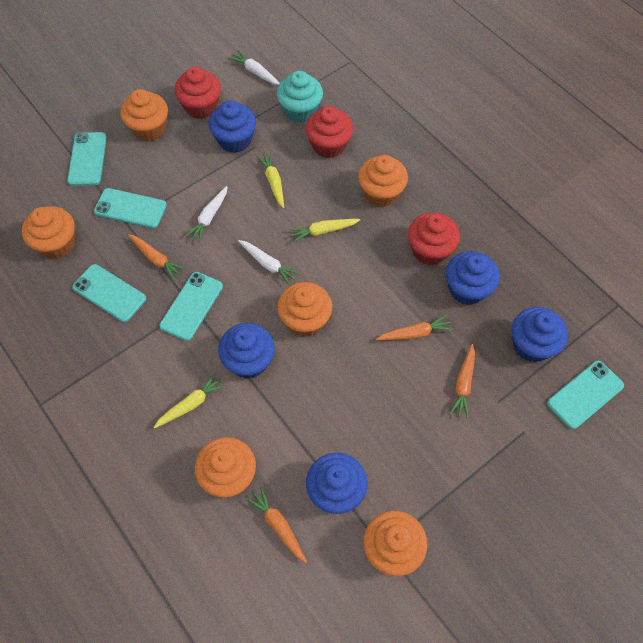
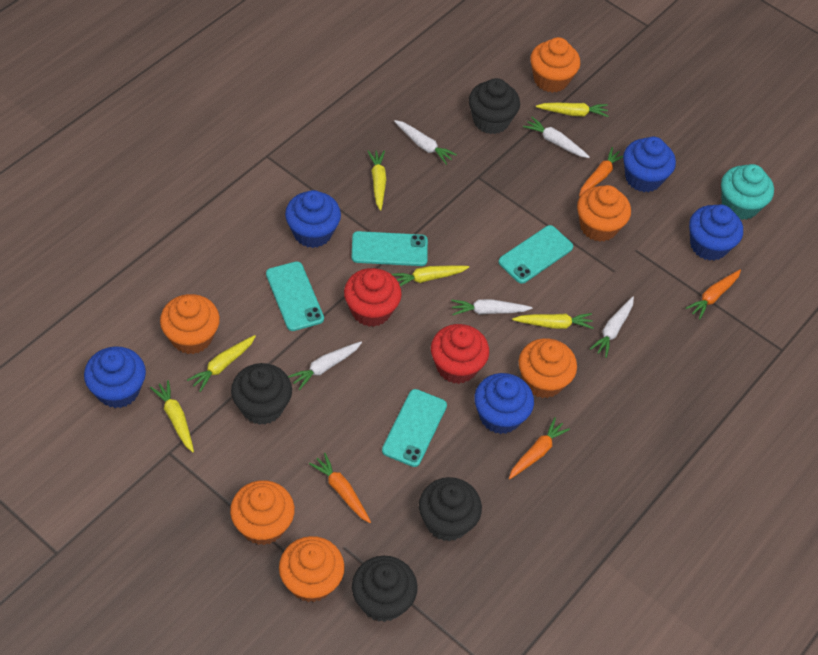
black cupcake: 0 -> 4
red cupcake: 3 -> 2
turquoise phone: 5 -> 4
white carrot: 3 -> 5
yellow carrot: 3 -> 6

